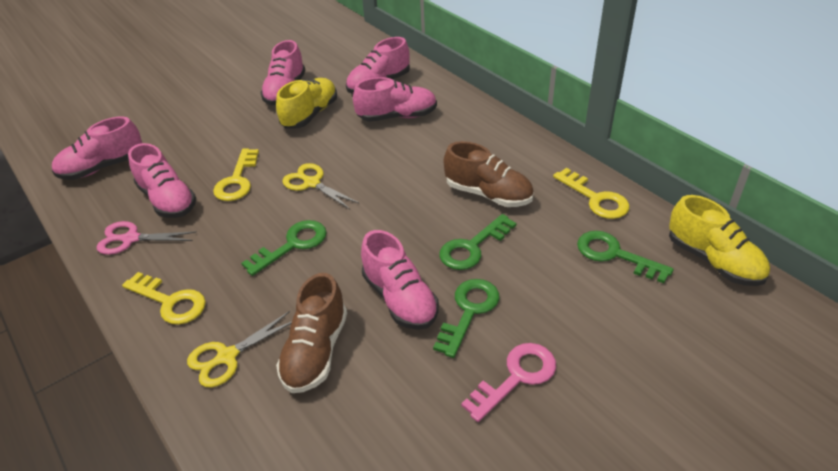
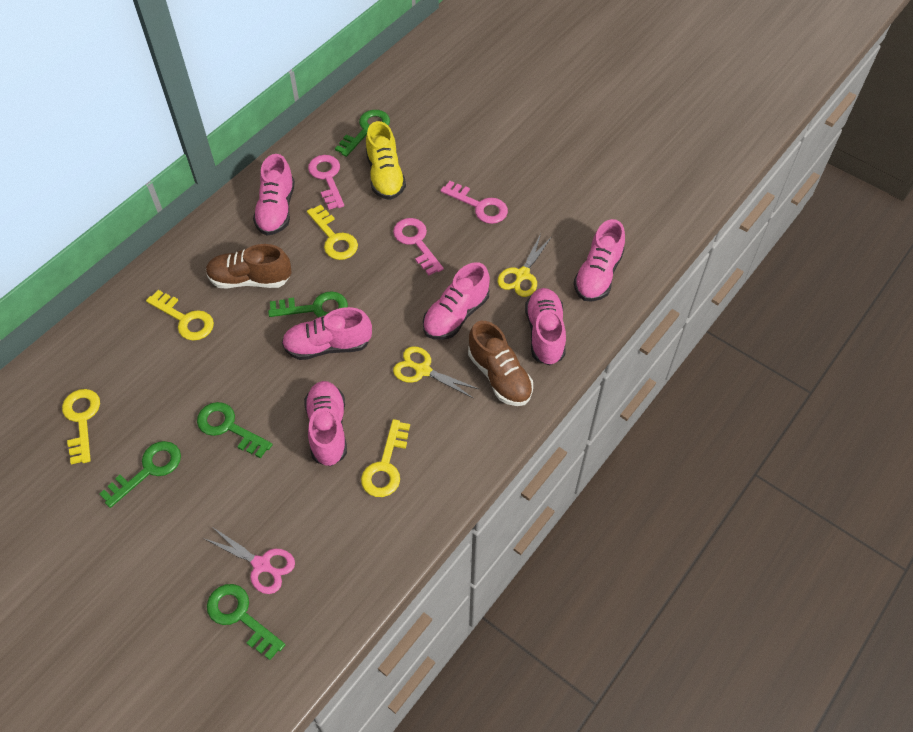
green key: 4 -> 5
pink key: 1 -> 3
yellow key: 3 -> 4
yellow shoe: 2 -> 1

